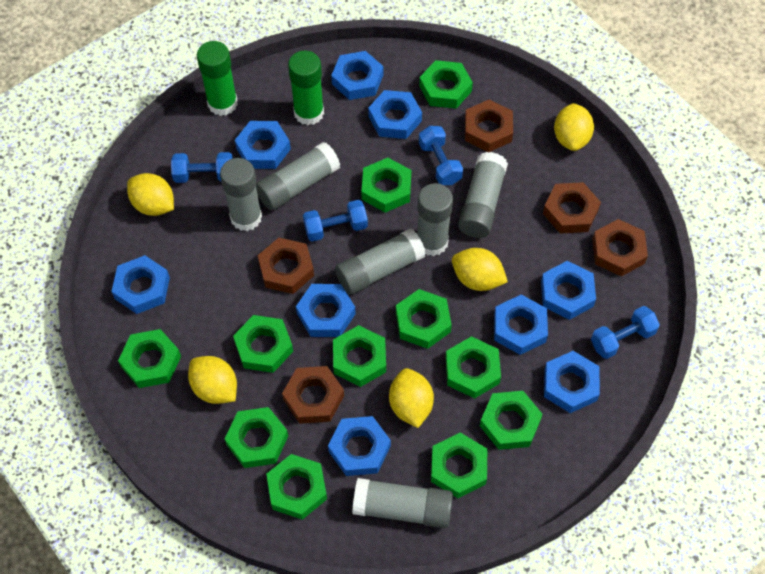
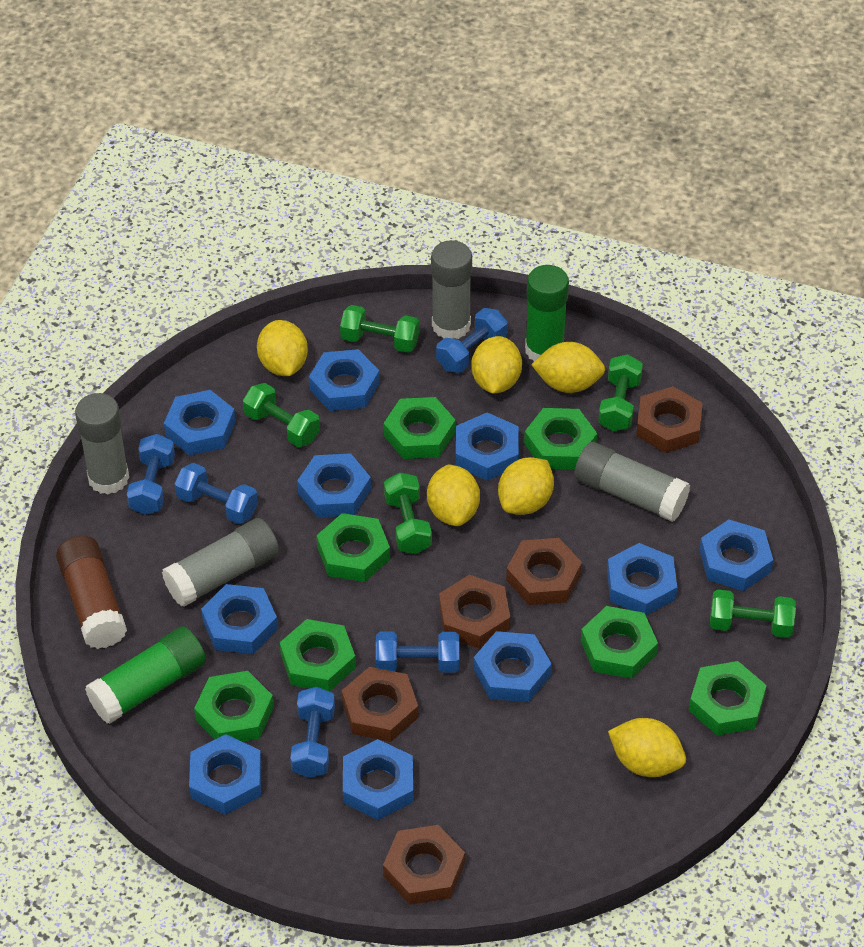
blue dumbbell: 4 -> 5
blue nut: 9 -> 10
brown glue stick: 0 -> 1
green dumbbell: 0 -> 5
green nut: 11 -> 7
grey glue stick: 6 -> 4
yellow lemon: 5 -> 6

